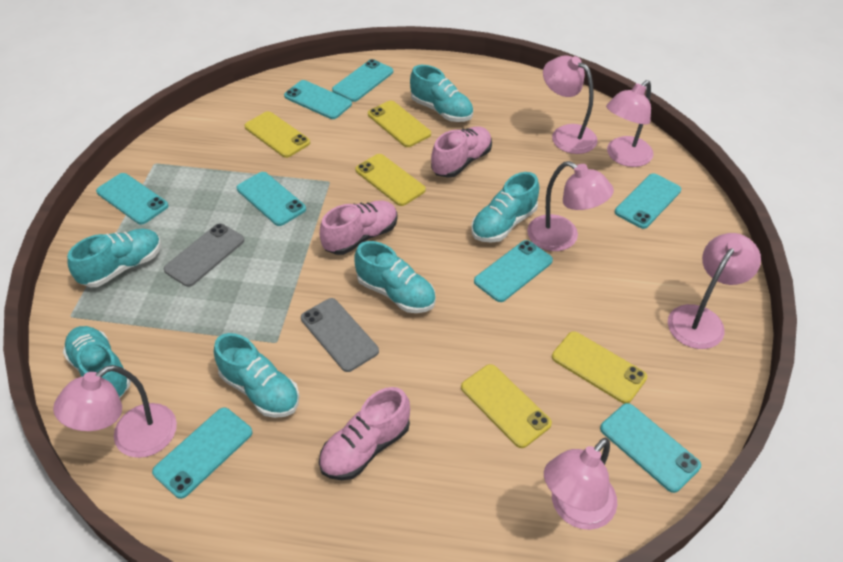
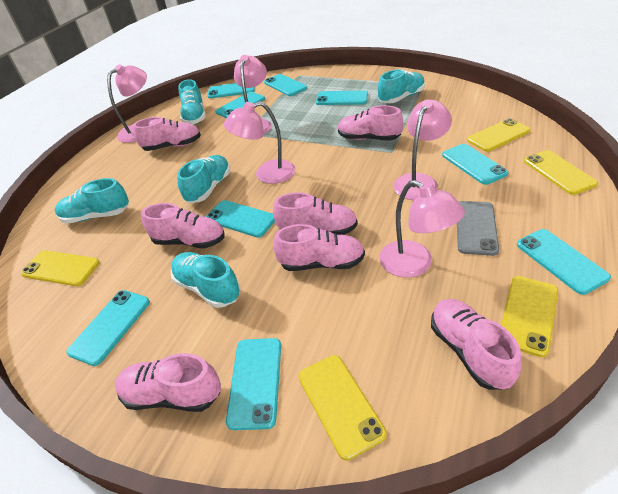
grey phone: 2 -> 1
pink lamp: 6 -> 5
pink shoe: 3 -> 7
turquoise phone: 8 -> 9
turquoise shoe: 6 -> 5

